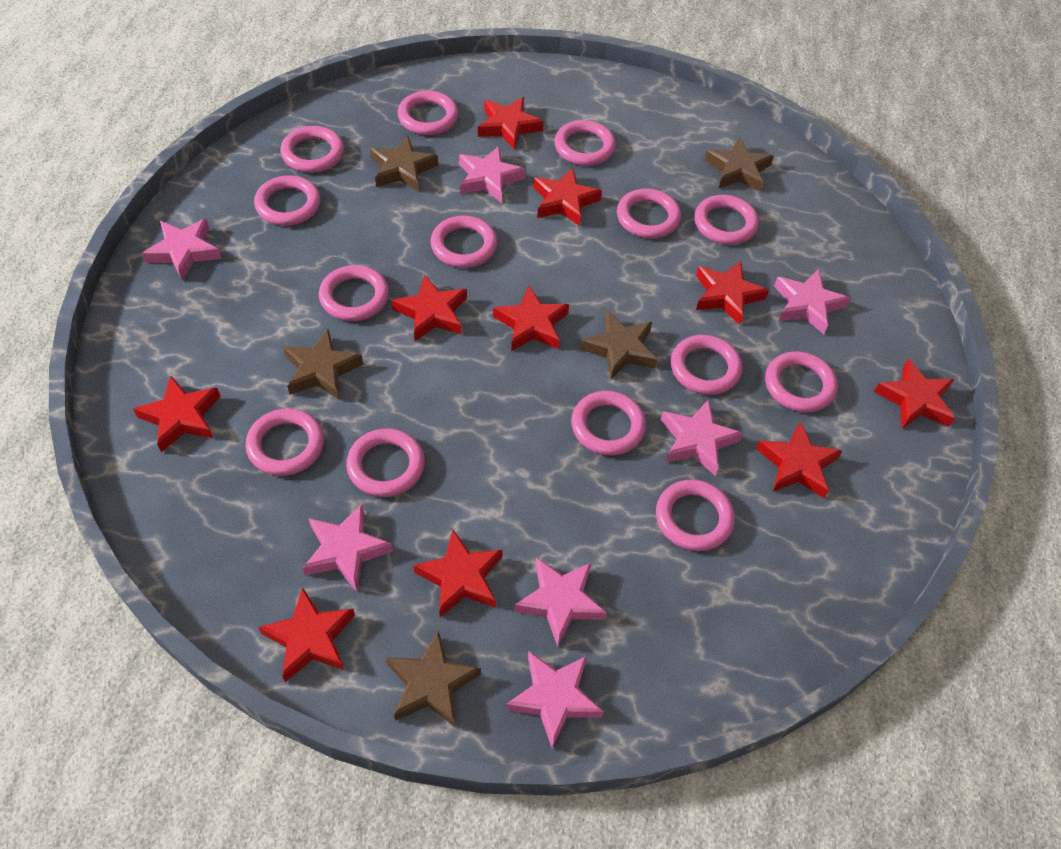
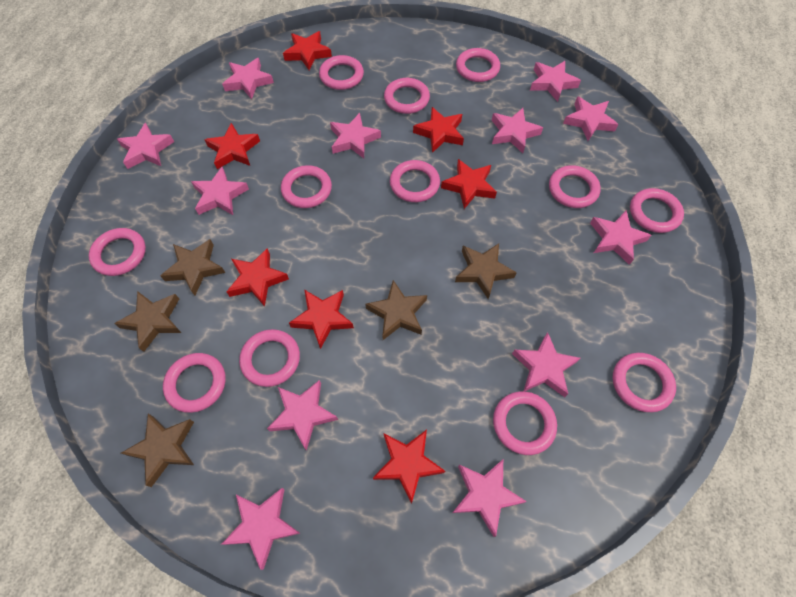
pink ring: 14 -> 12
pink star: 7 -> 12
red star: 10 -> 7

